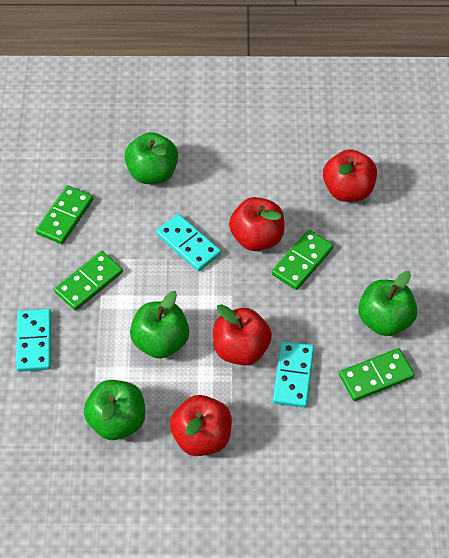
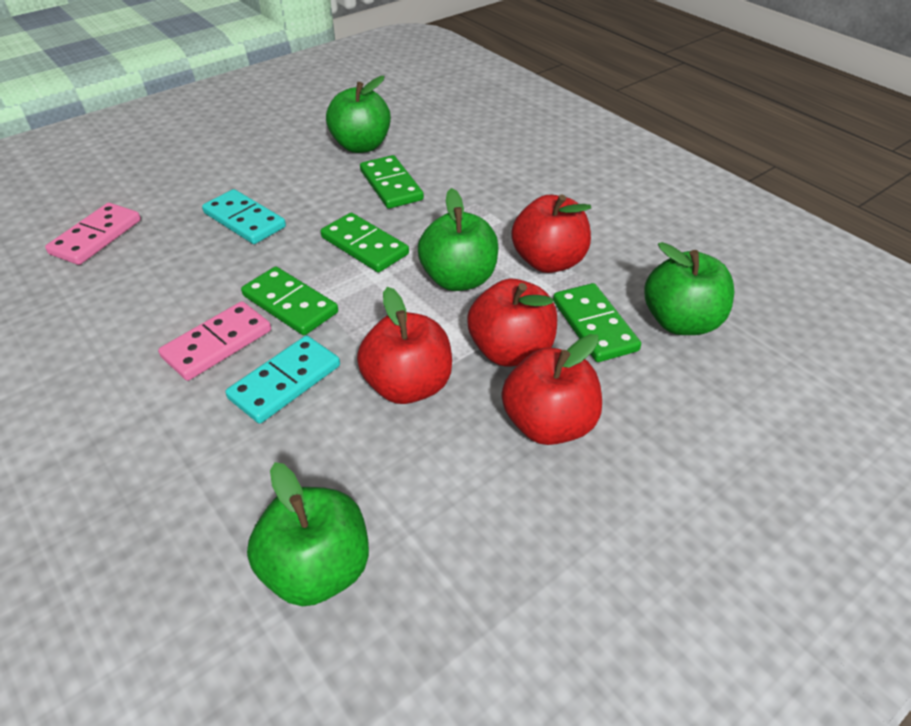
pink domino: 0 -> 2
turquoise domino: 3 -> 2

